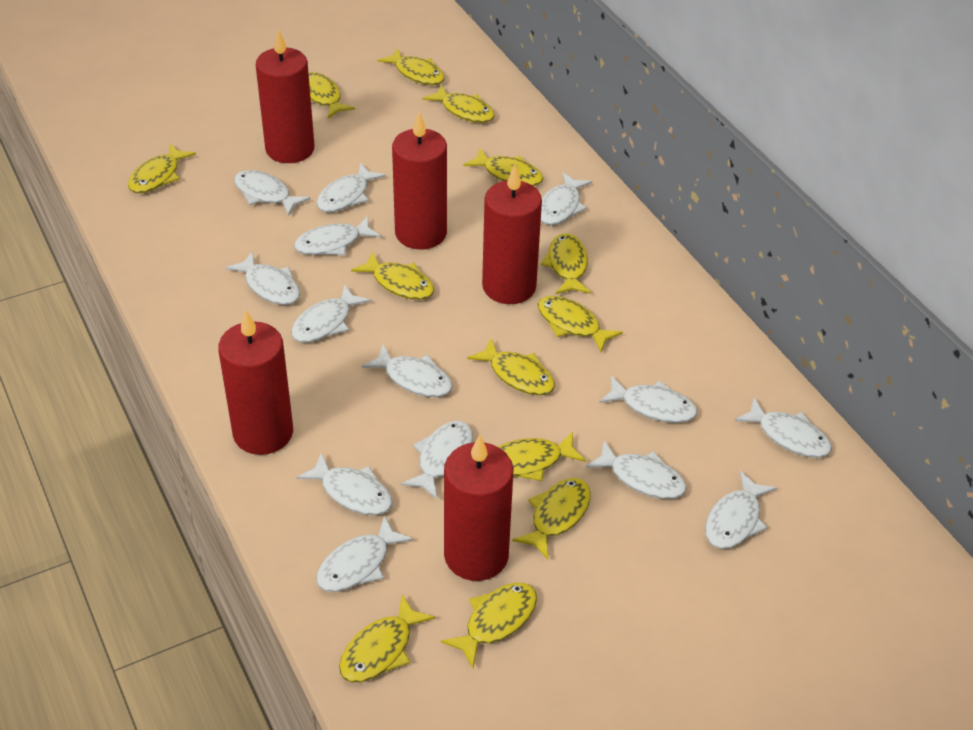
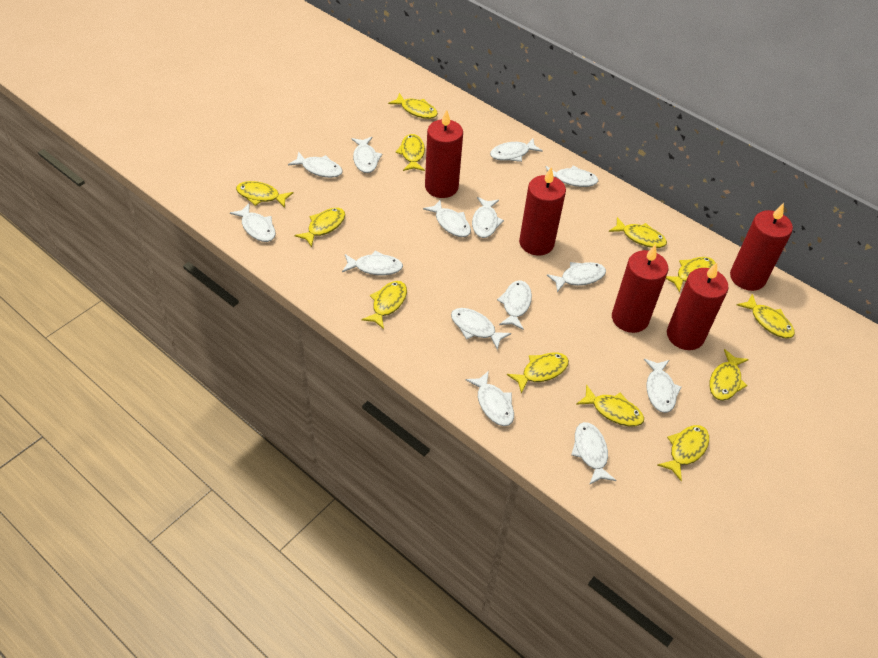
yellow fish: 13 -> 12

